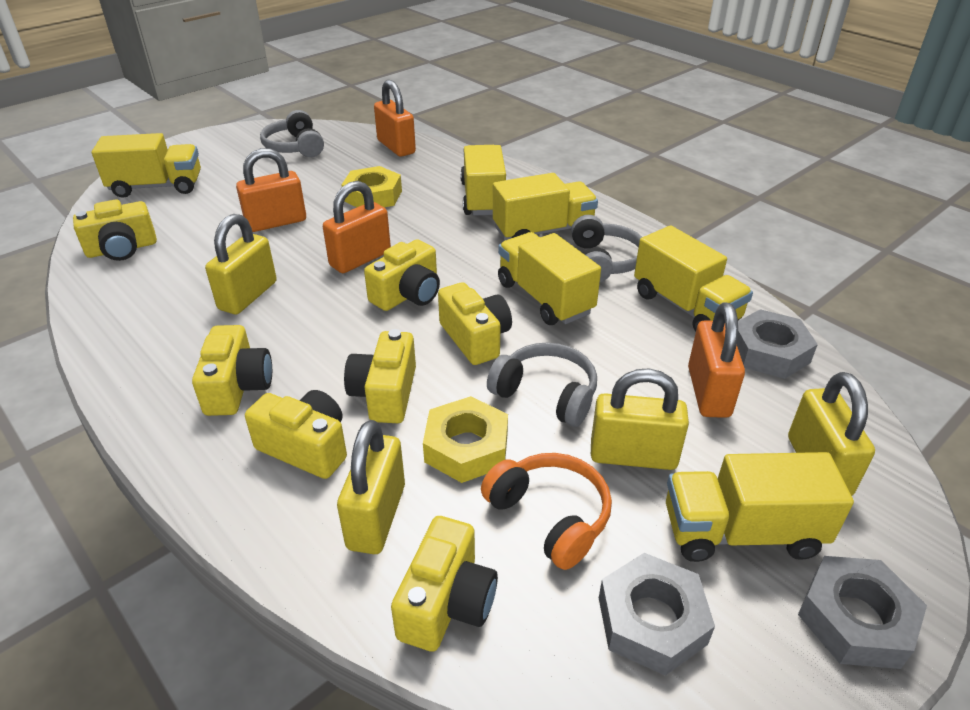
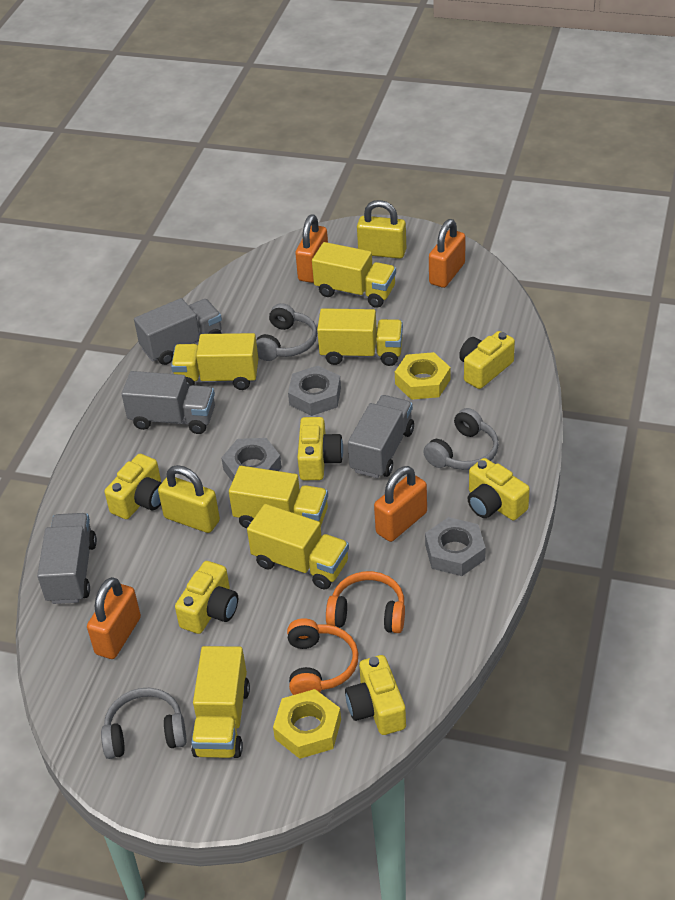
grey truck: 0 -> 4
orange headphones: 1 -> 2
yellow camera: 7 -> 6
yellow padlock: 4 -> 2

